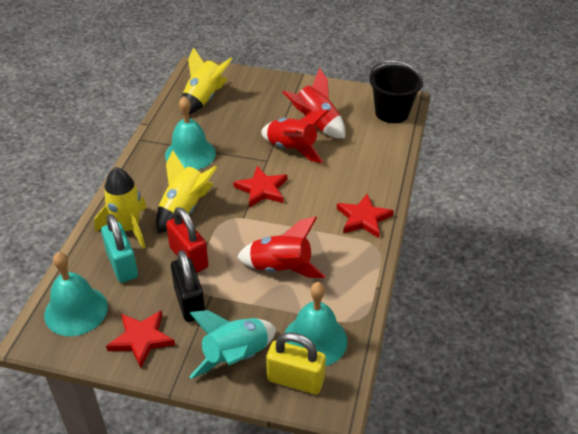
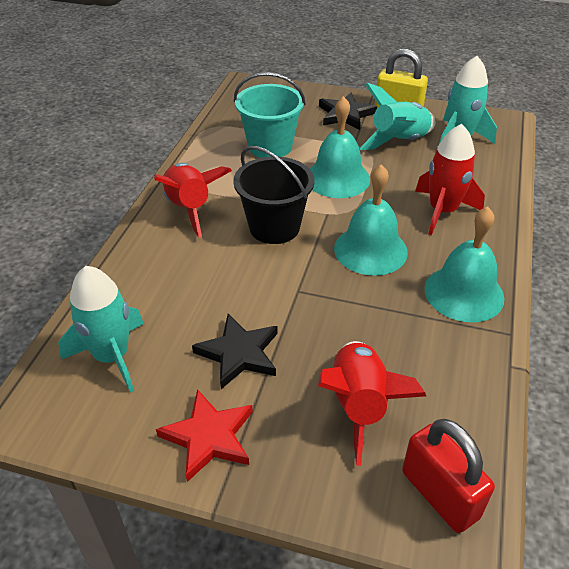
black padlock: 1 -> 0
black star: 0 -> 2
red star: 3 -> 1
turquoise bucket: 0 -> 1
turquoise padlock: 1 -> 0
turquoise rocket: 1 -> 3
yellow rocket: 3 -> 0

